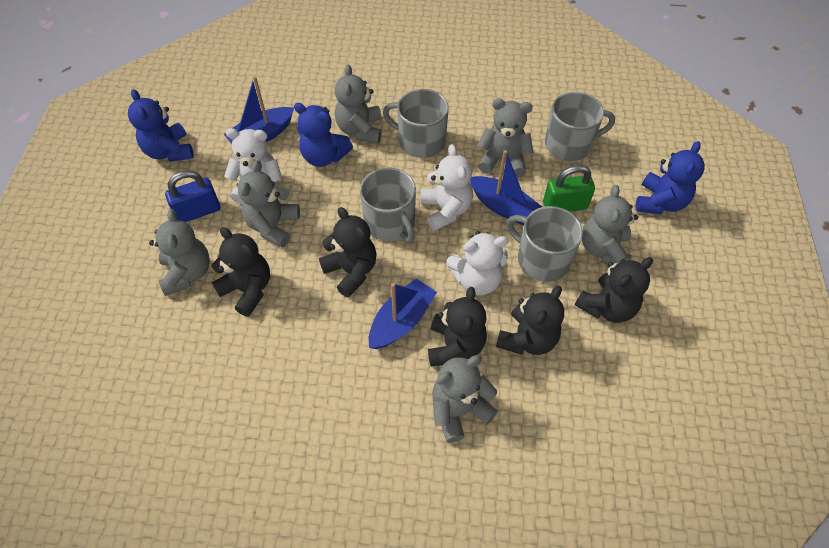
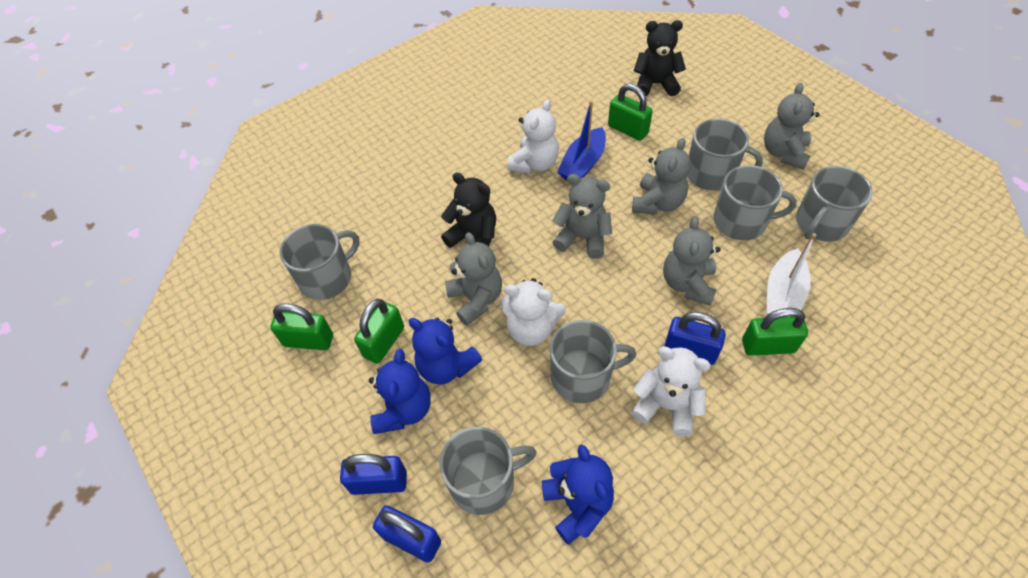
black teddy bear: 5 -> 2
blue boat: 3 -> 1
blue padlock: 1 -> 3
green padlock: 1 -> 4
grey mug: 4 -> 6
grey teddy bear: 6 -> 5
white boat: 0 -> 1

